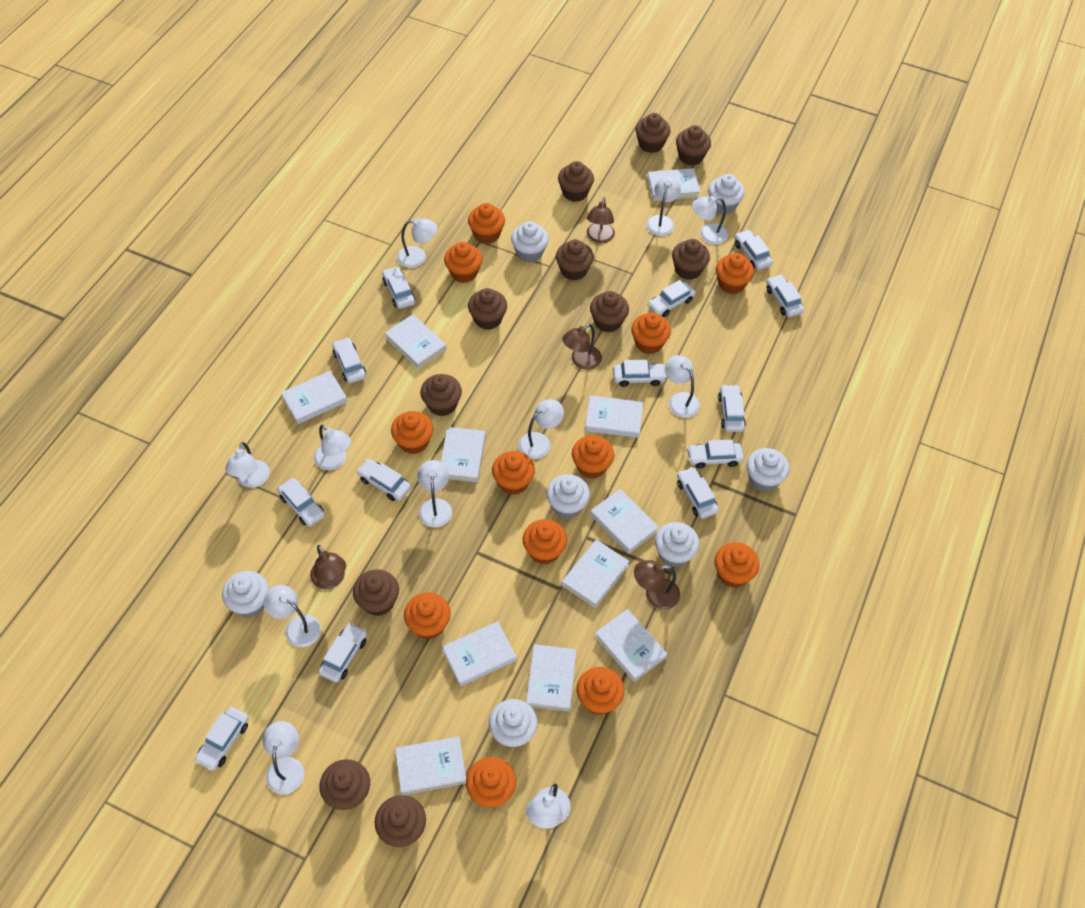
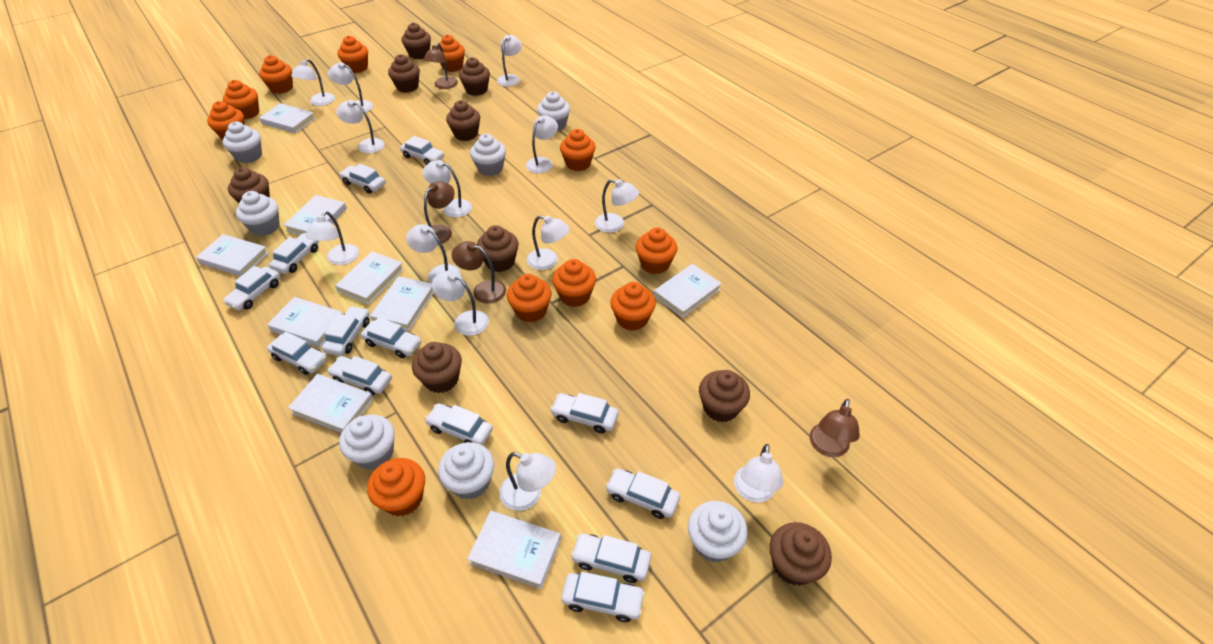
brown cupcake: 11 -> 9
orange cupcake: 12 -> 11
white book: 11 -> 9
white lamp: 11 -> 13

